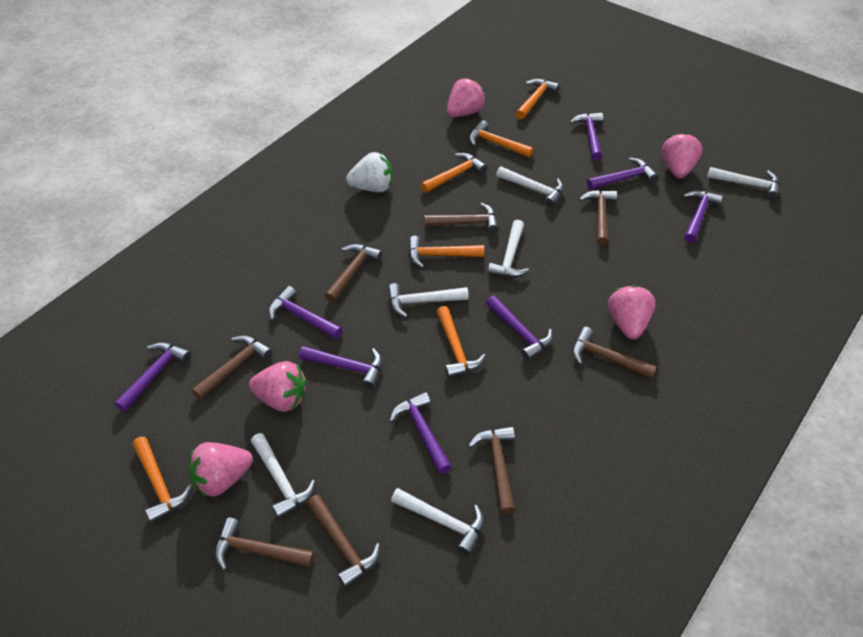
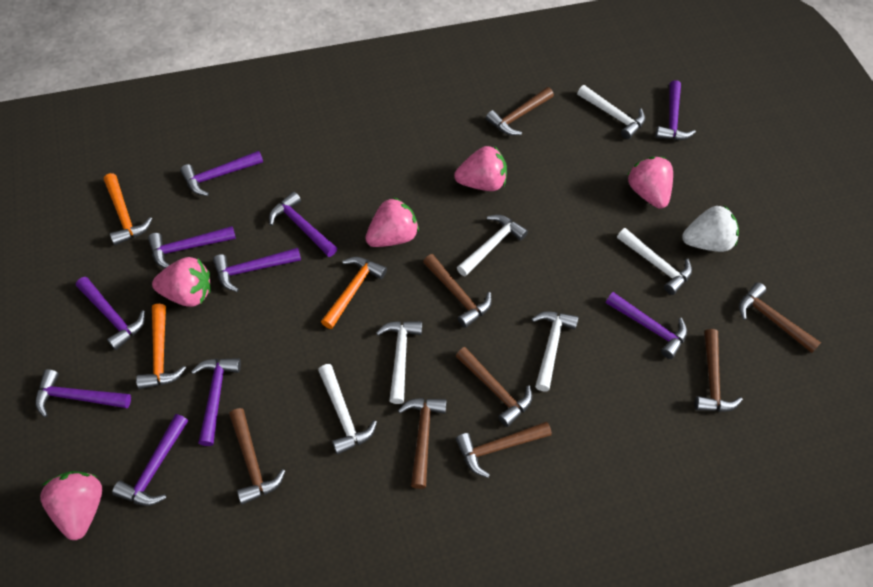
orange hammer: 6 -> 3
purple hammer: 8 -> 10

